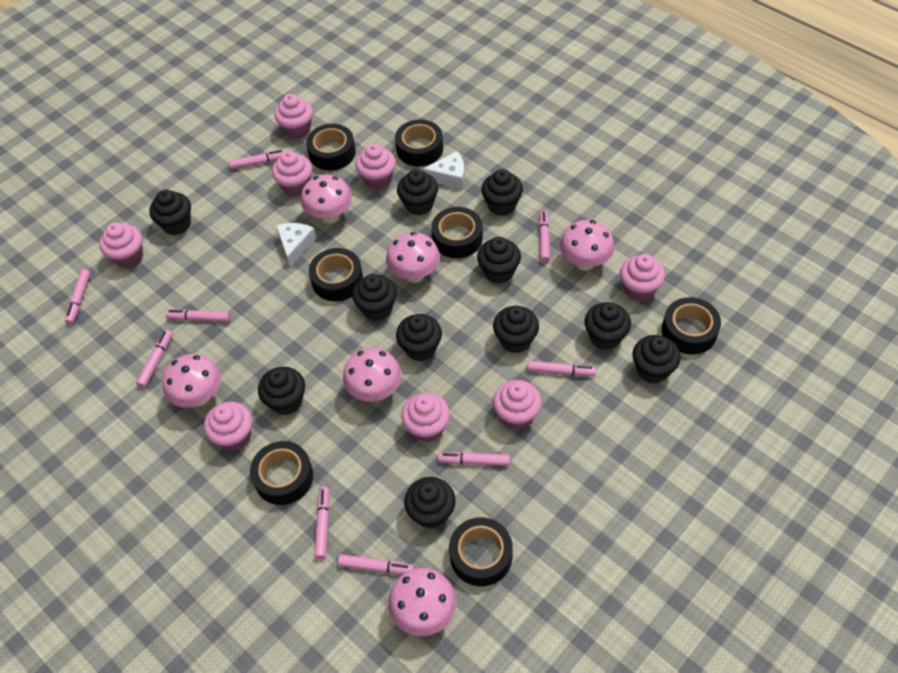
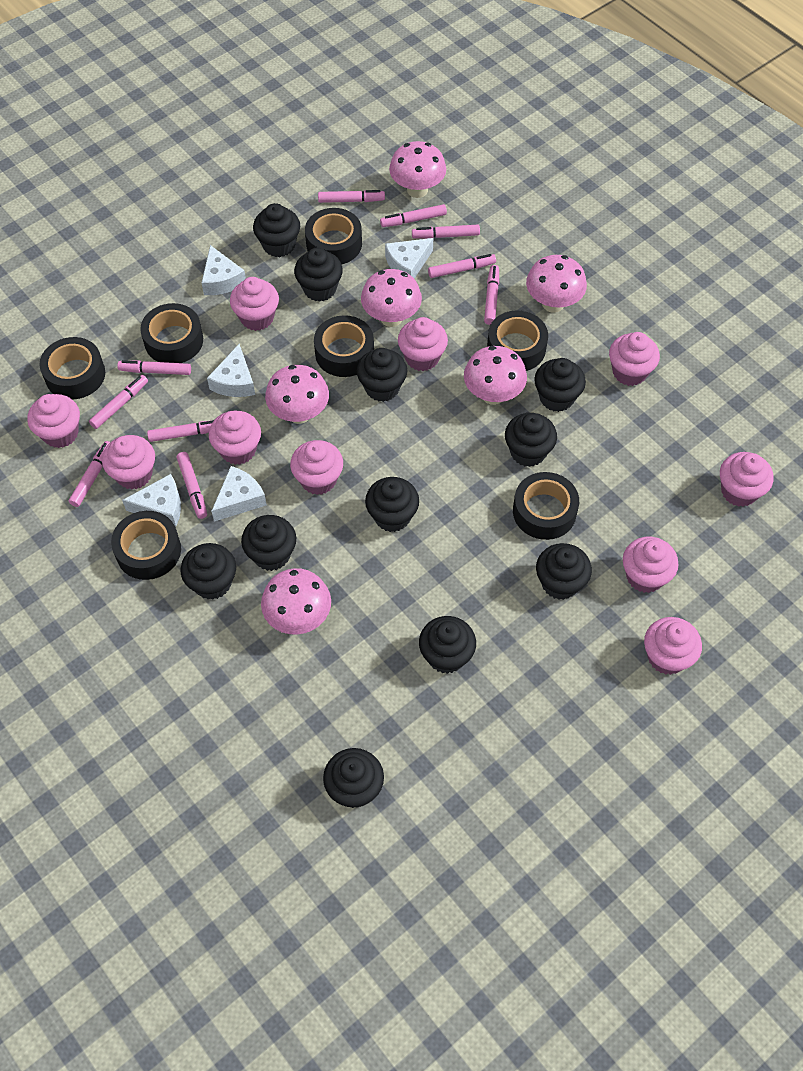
pink cupcake: 8 -> 10
pink marker: 9 -> 10
white cheese: 2 -> 5

